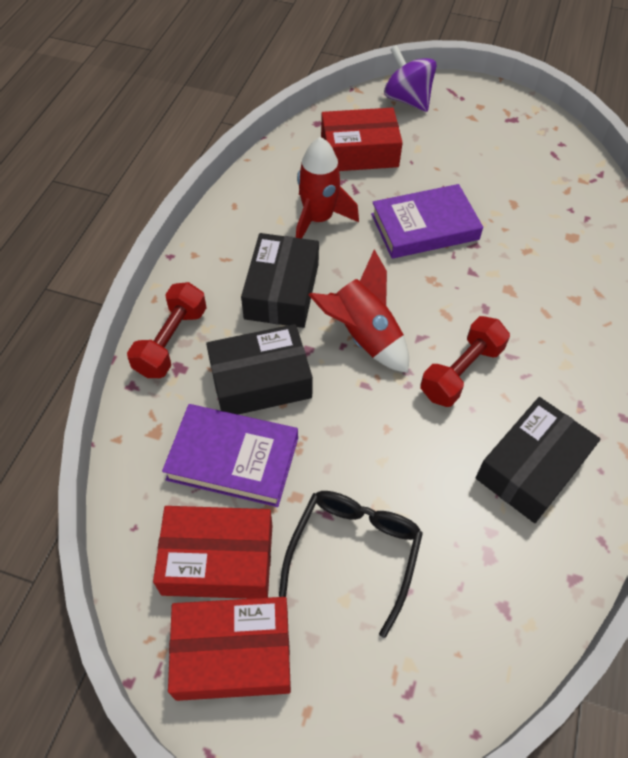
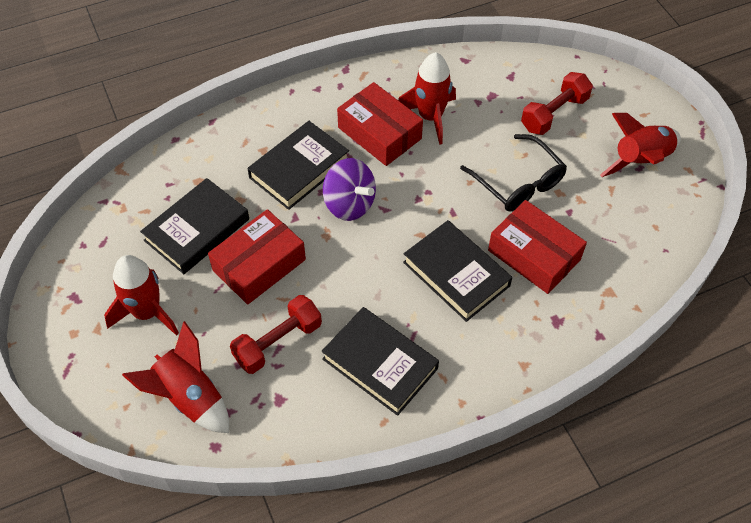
black book: 0 -> 4
black box: 3 -> 0
purple book: 2 -> 0
red rocket: 2 -> 4

